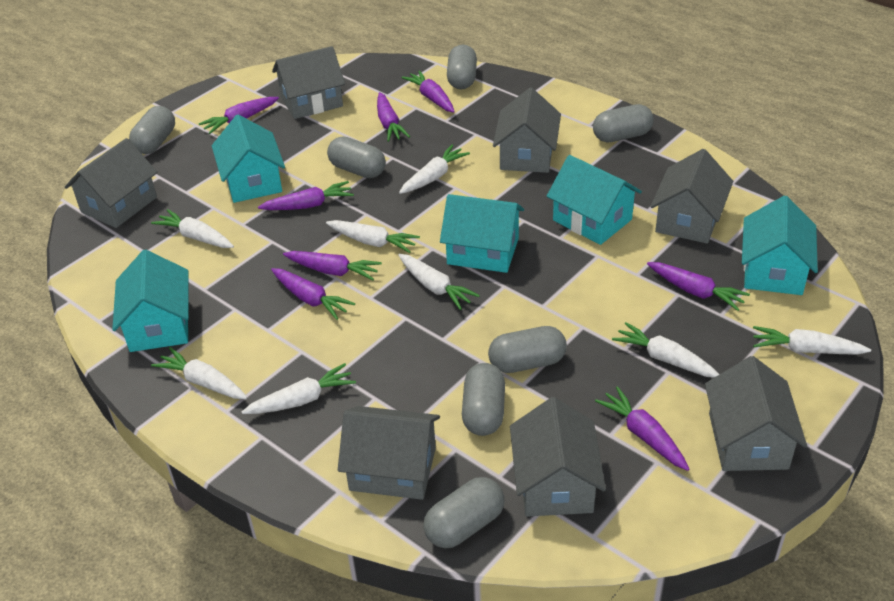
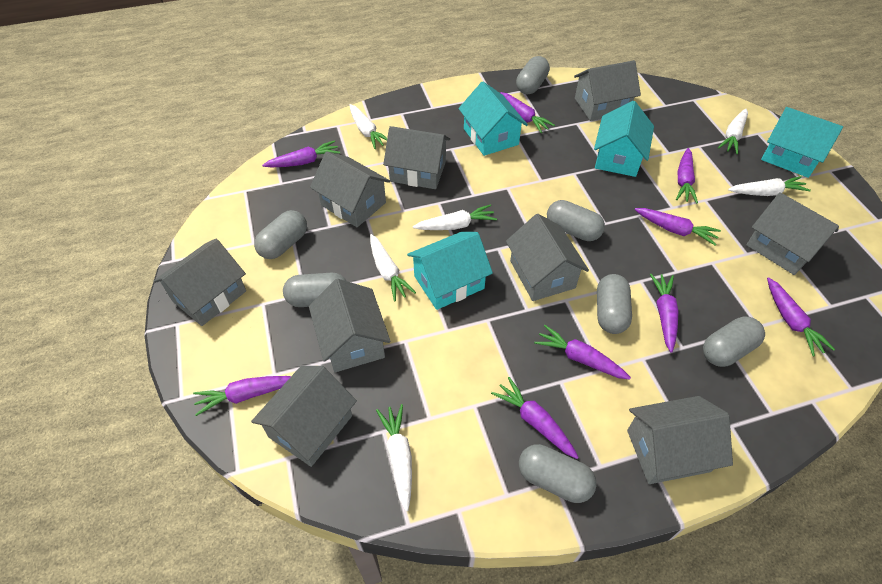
grey house: 7 -> 9
purple carrot: 8 -> 9
turquoise house: 5 -> 4
white carrot: 8 -> 6

